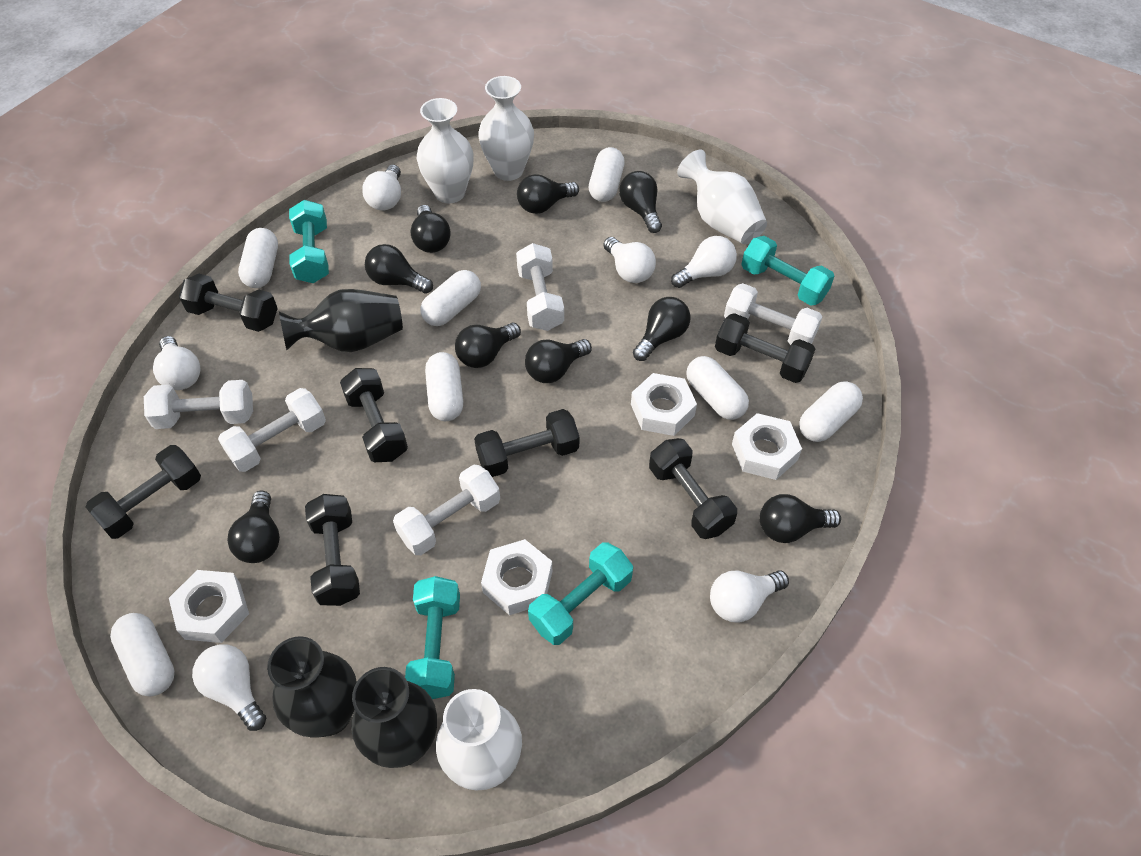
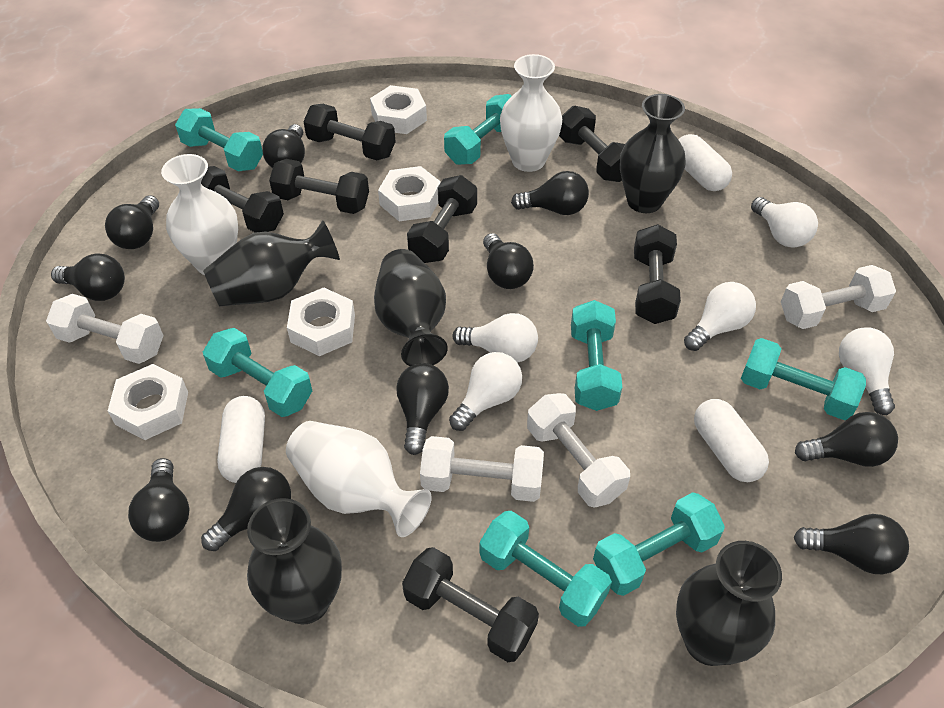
black light bulb: 9 -> 10
black vase: 3 -> 5
turquoise dumbbell: 4 -> 7
white capsule: 7 -> 3
white dumbbell: 5 -> 4
white light bulb: 6 -> 5
white vase: 4 -> 3

